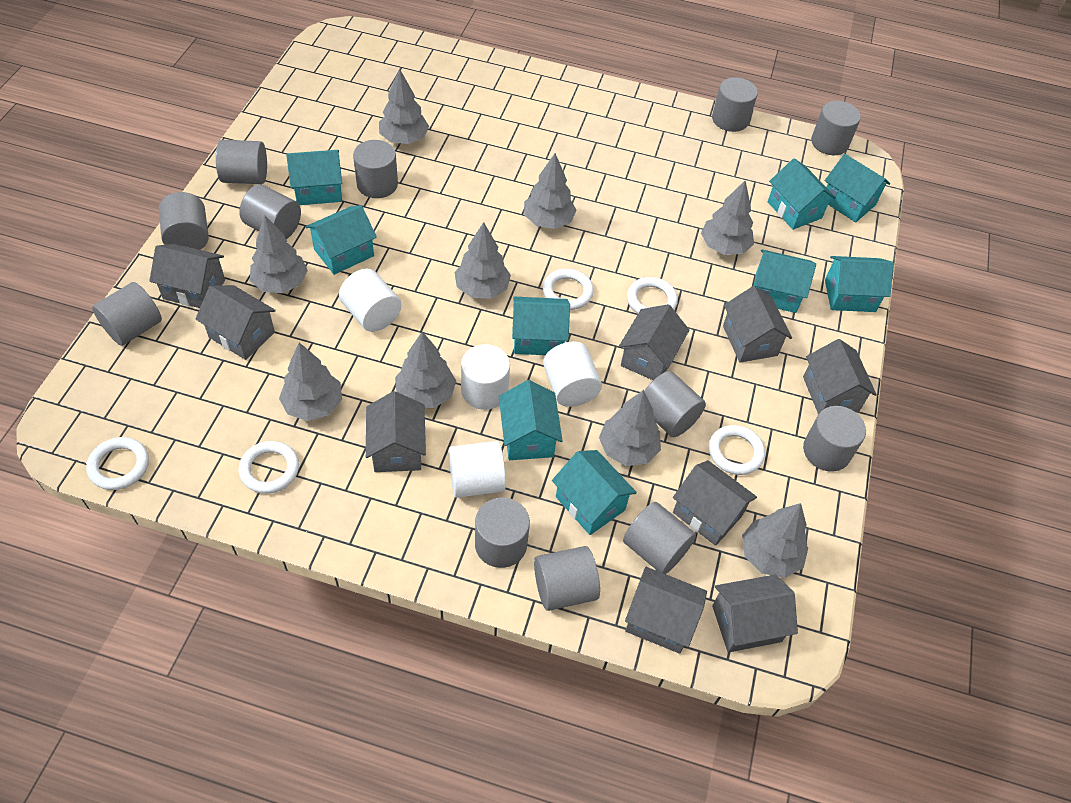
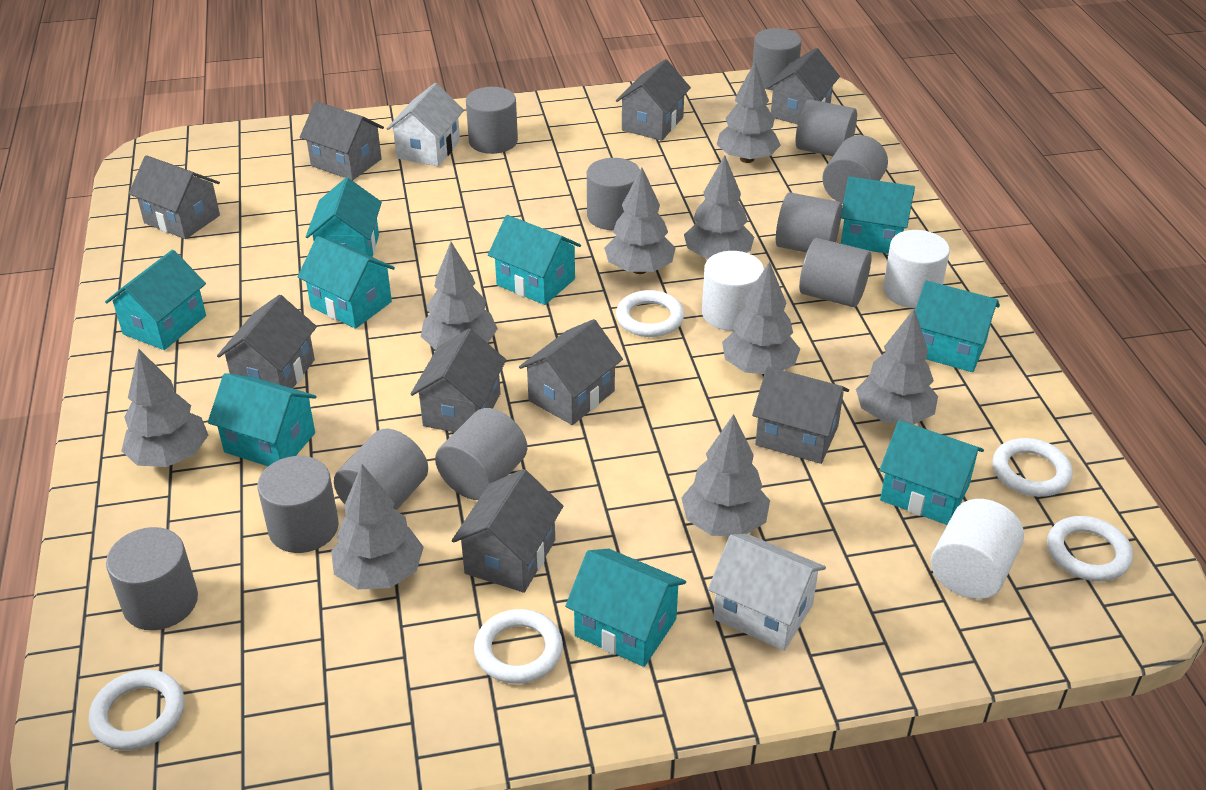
grey cylinder: 12 -> 11
white cylinder: 4 -> 3
white house: 0 -> 2

